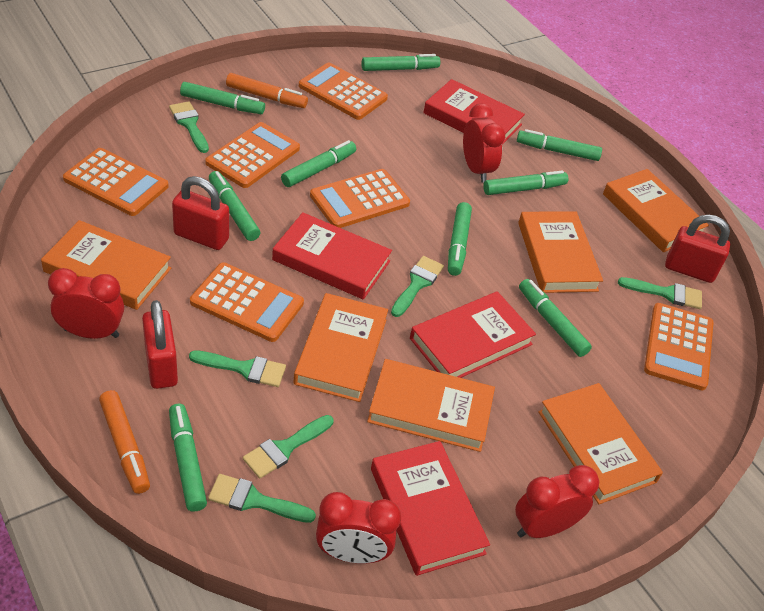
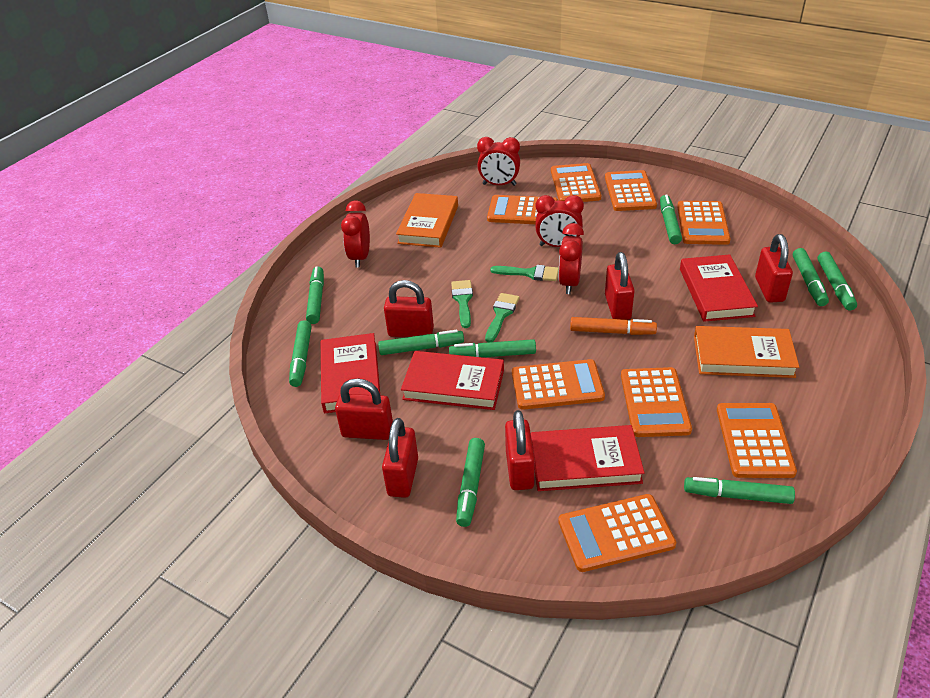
green brush: 6 -> 3
orange book: 6 -> 2
orange calculator: 6 -> 8
orange marker: 2 -> 1
red padlock: 3 -> 6

